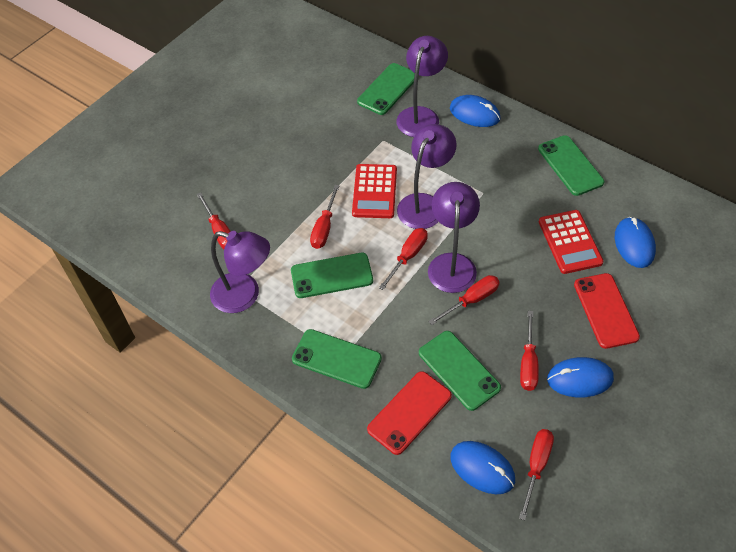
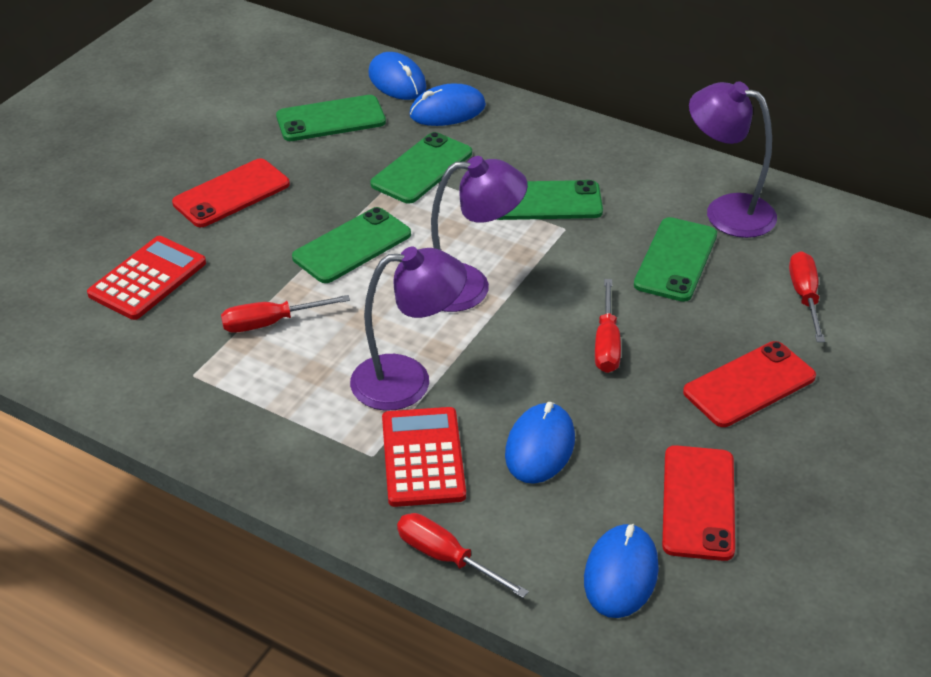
purple lamp: 4 -> 3
red phone: 2 -> 3
red screwdriver: 6 -> 4

